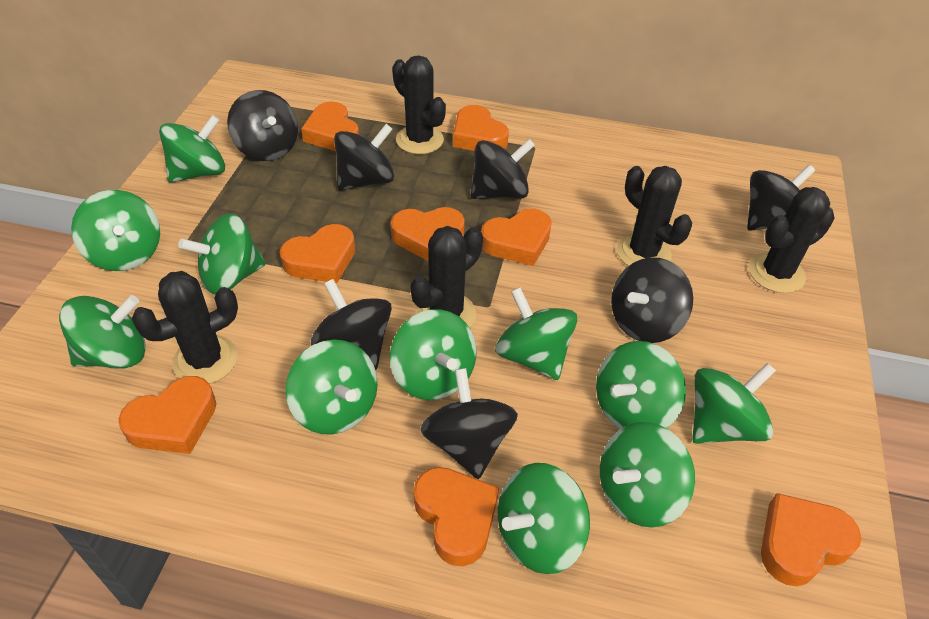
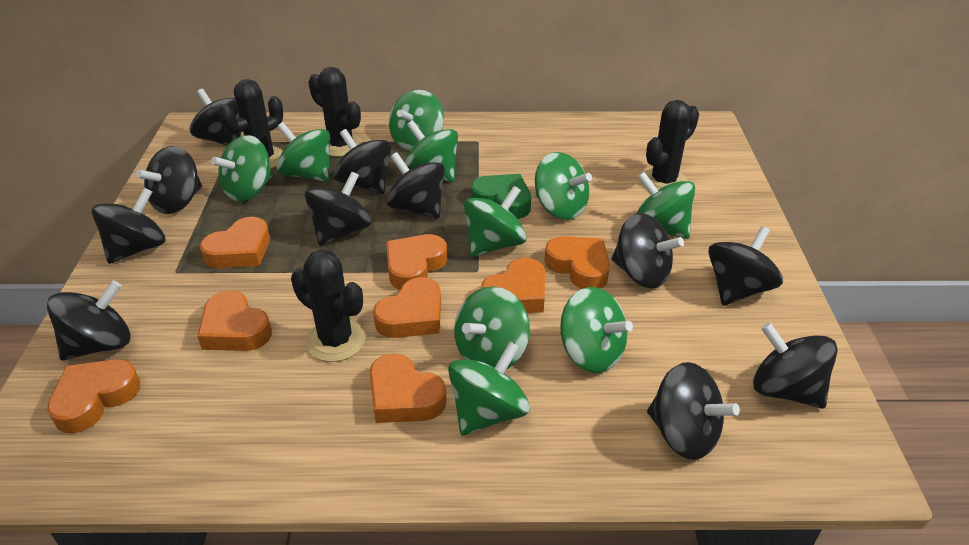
black cactus: 5 -> 4
black spinning top: 7 -> 11
green heart: 0 -> 1
green spinning top: 11 -> 10

